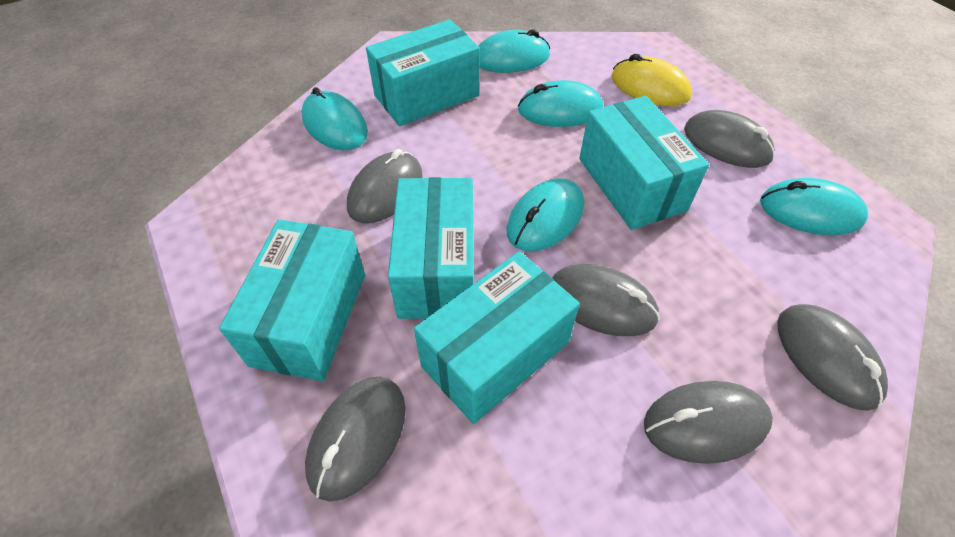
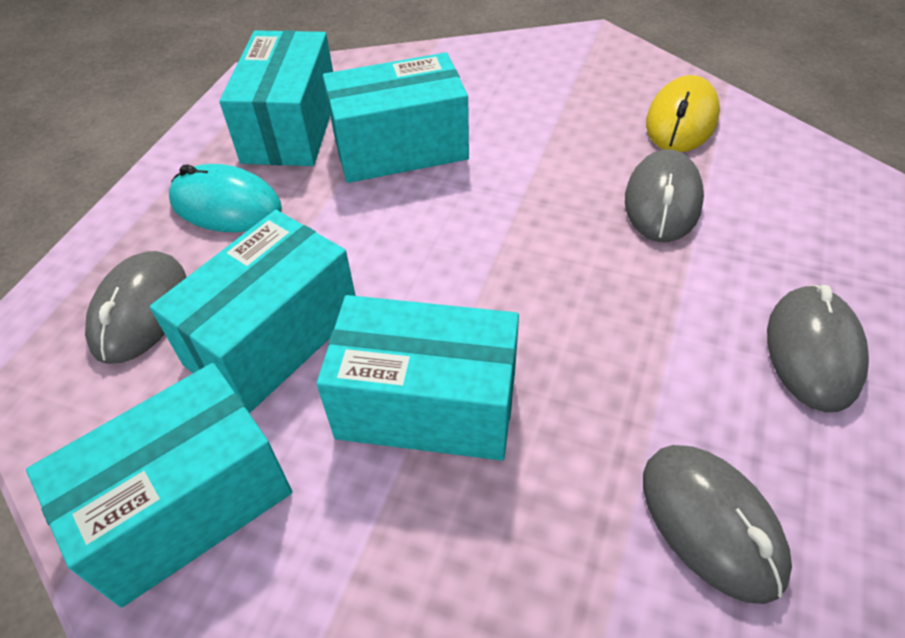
grey mouse: 6 -> 4
turquoise mouse: 5 -> 1

